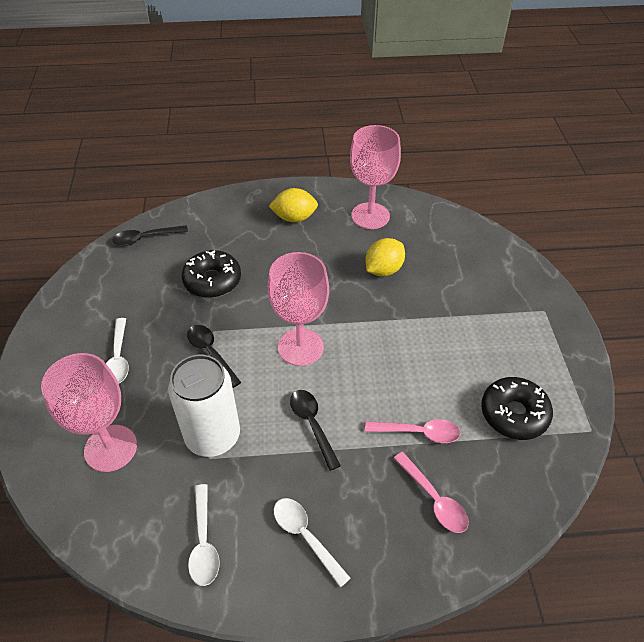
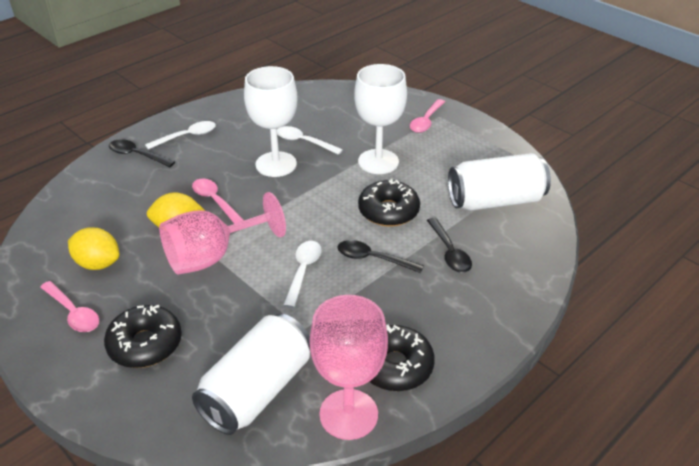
black donut: 2 -> 3
pink goblet: 3 -> 2
pink spoon: 2 -> 3
white can: 1 -> 2
white goblet: 0 -> 2

